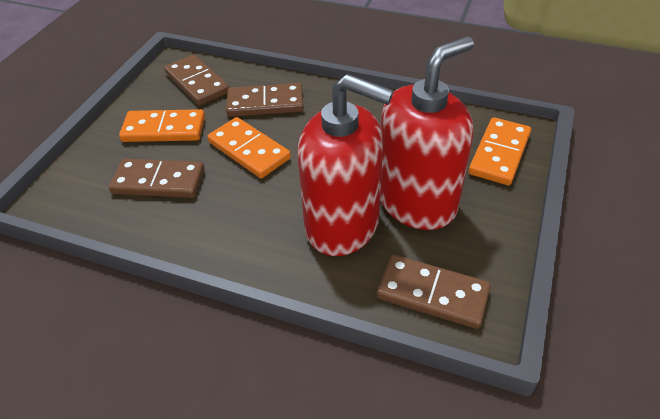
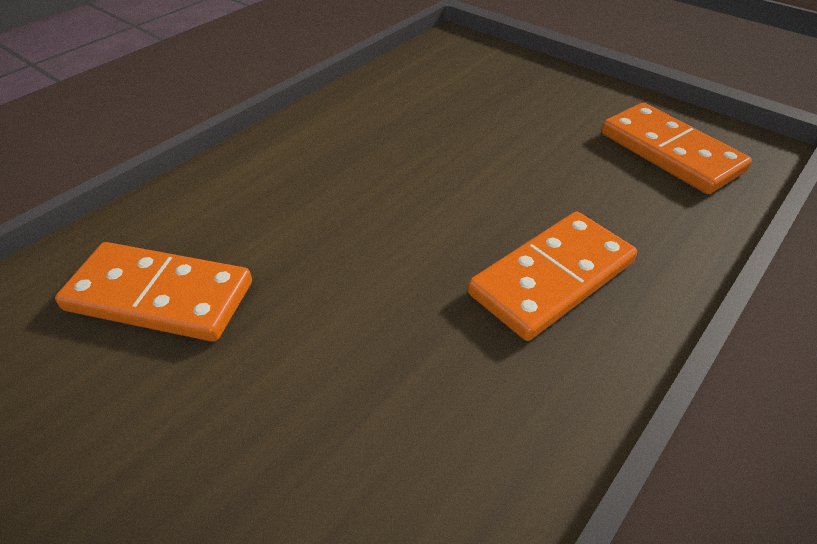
brown domino: 4 -> 0
red soap dispenser: 2 -> 0

